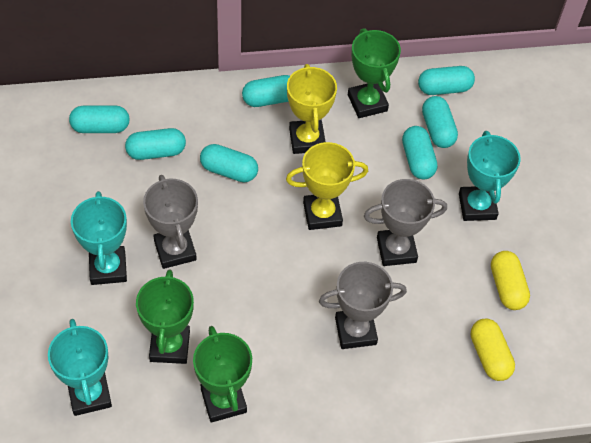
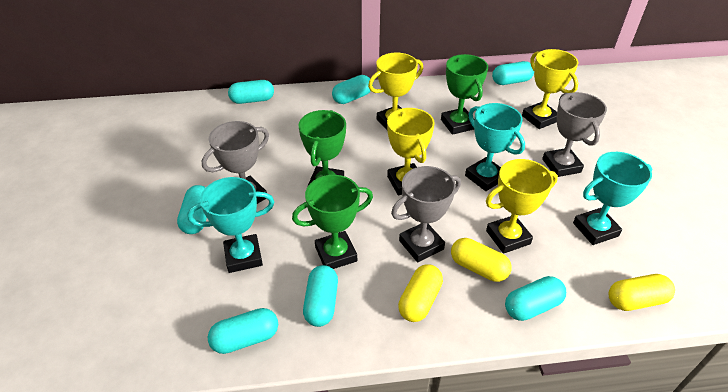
yellow capsule: 2 -> 3
yellow trophy: 2 -> 4

